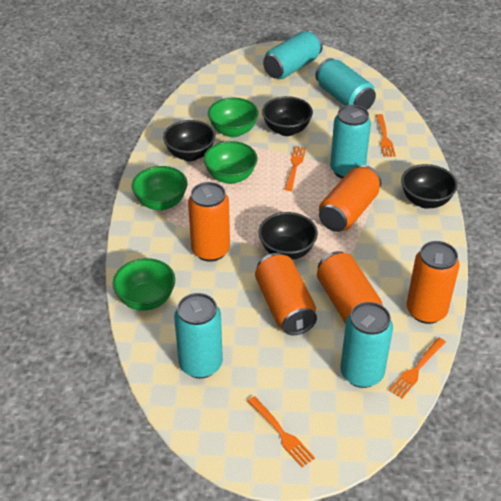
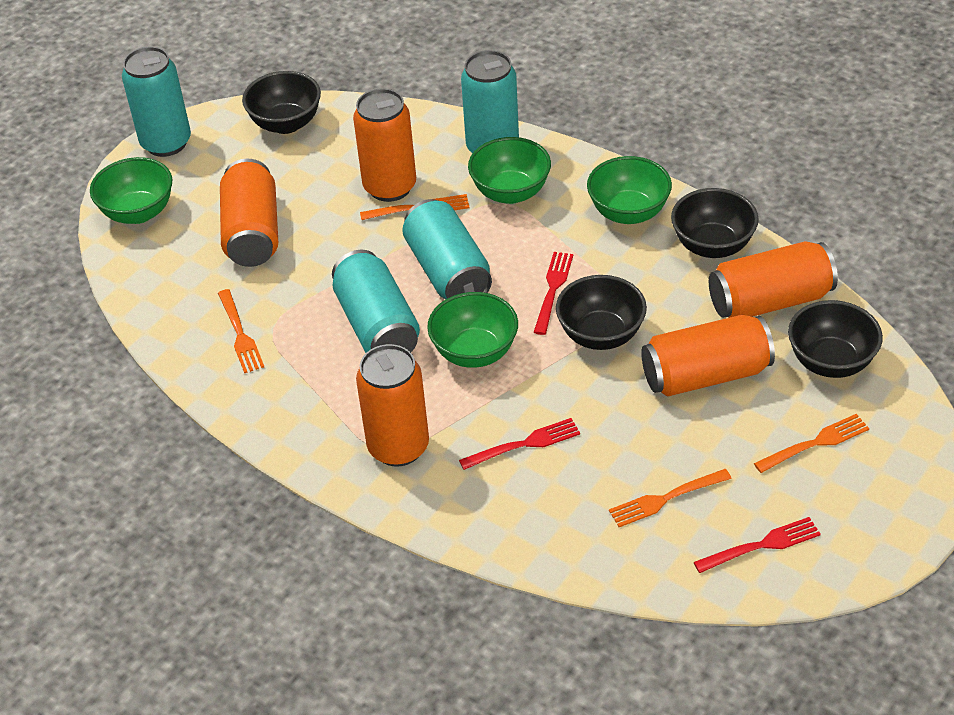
red fork: 0 -> 3
turquoise can: 5 -> 4

